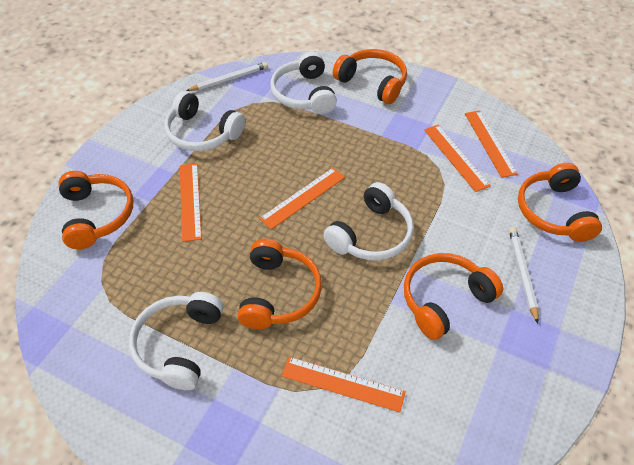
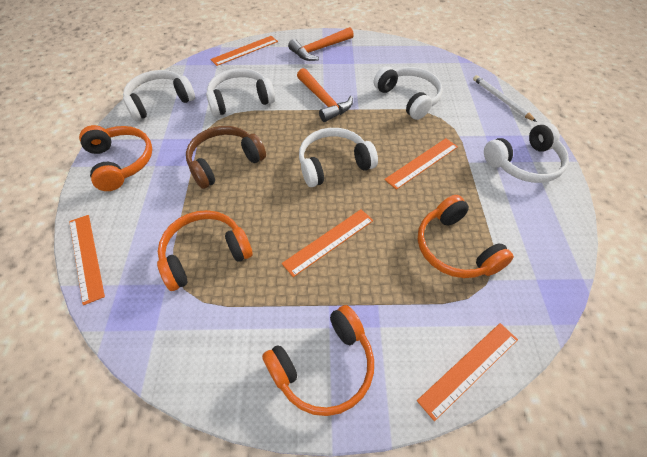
brown headphones: 0 -> 1
orange hammer: 0 -> 2
orange headphones: 5 -> 4
white headphones: 4 -> 5
white pencil: 2 -> 1

